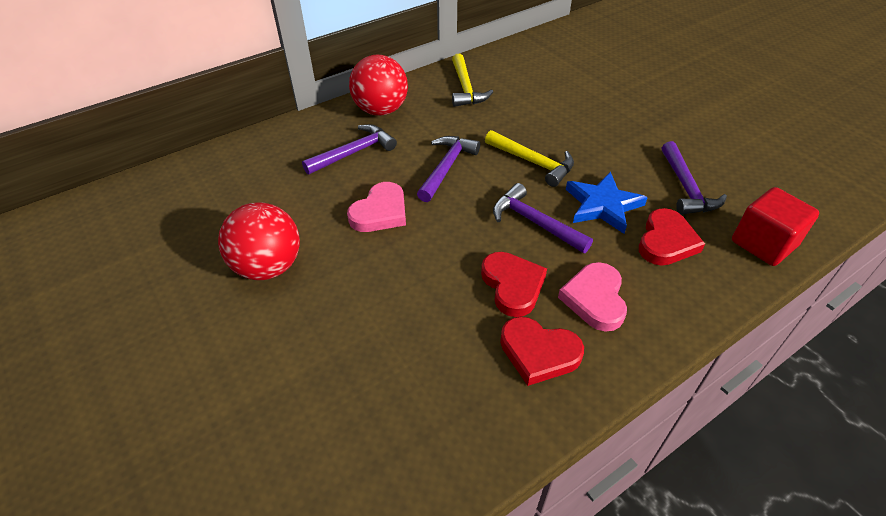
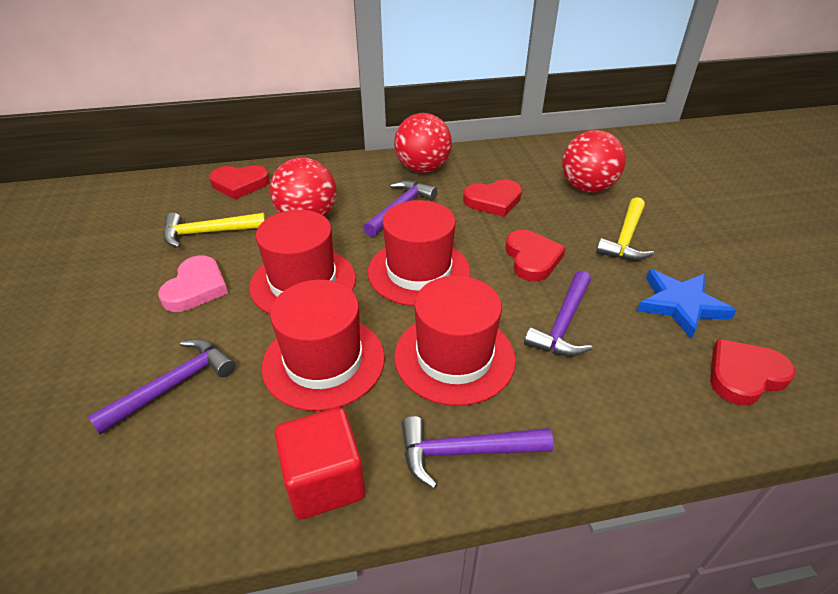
pink heart: 2 -> 1
red ball: 2 -> 3
red hat: 0 -> 4
red heart: 3 -> 4

